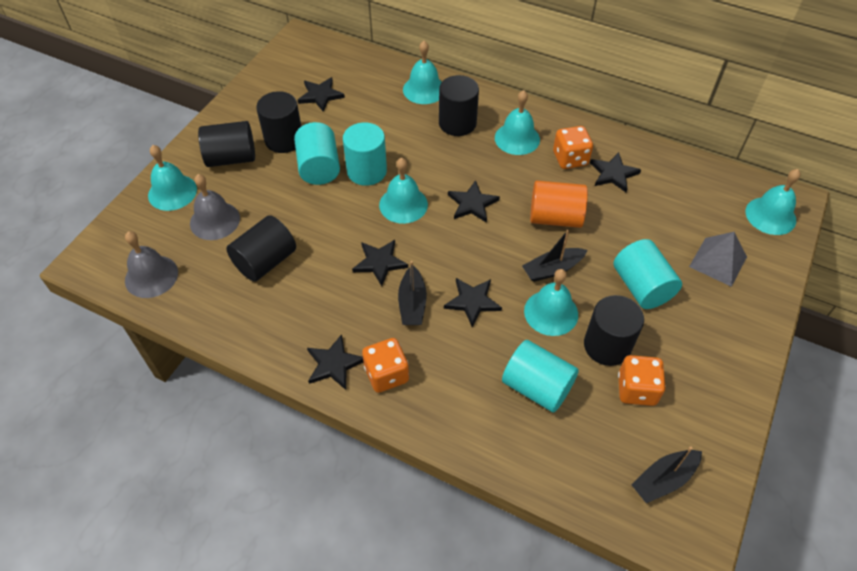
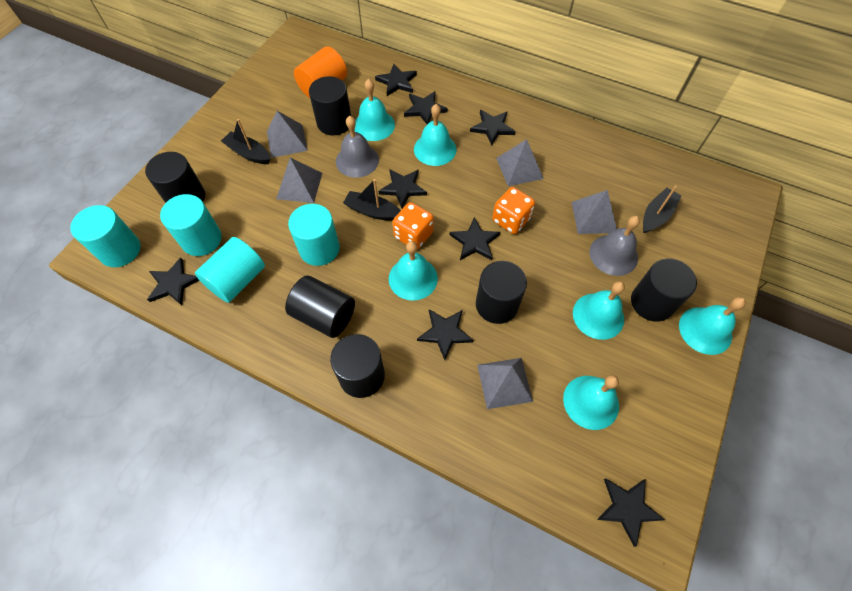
black cylinder: 5 -> 6
black star: 6 -> 8
grey pyramid: 1 -> 5
orange dice: 3 -> 2

